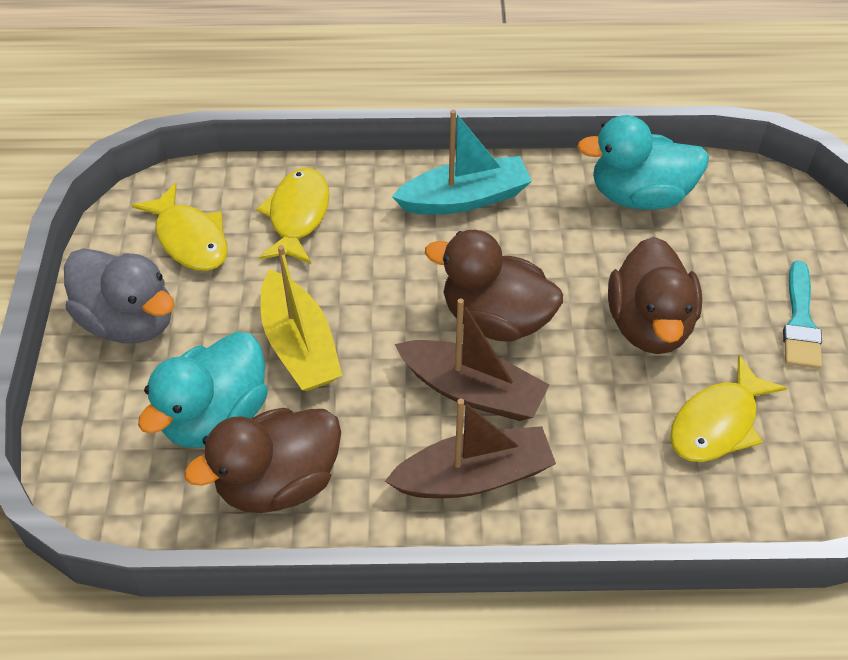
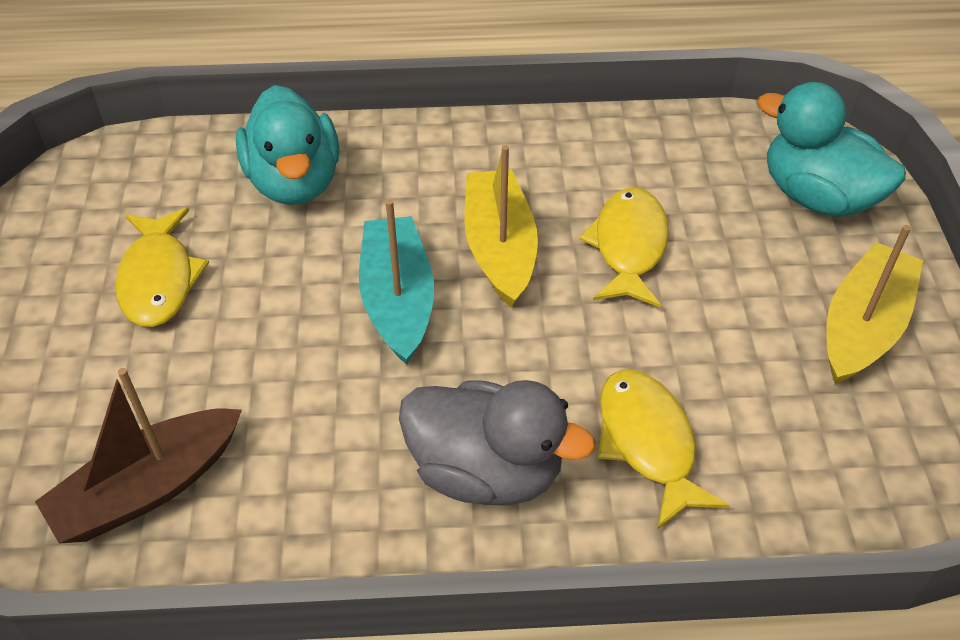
brown boat: 2 -> 1
brown duck: 3 -> 0
turquoise brush: 1 -> 0
yellow boat: 1 -> 2

